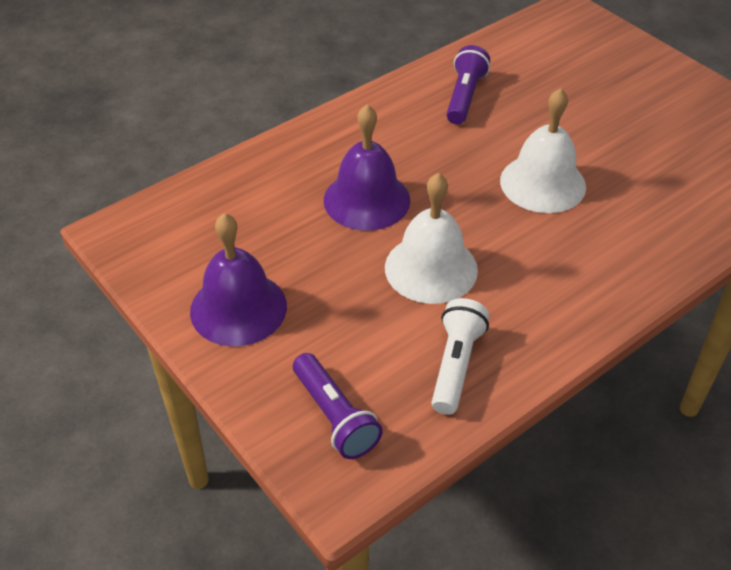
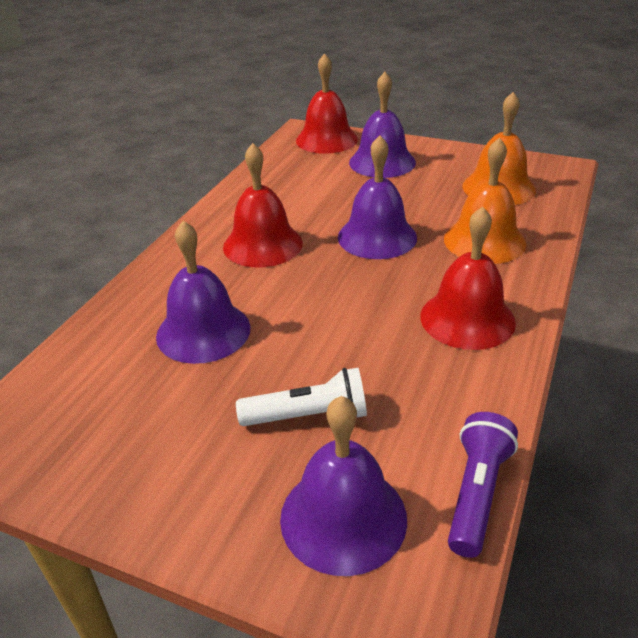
orange bell: 0 -> 2
purple bell: 2 -> 4
purple flashlight: 2 -> 1
red bell: 0 -> 3
white bell: 2 -> 0

